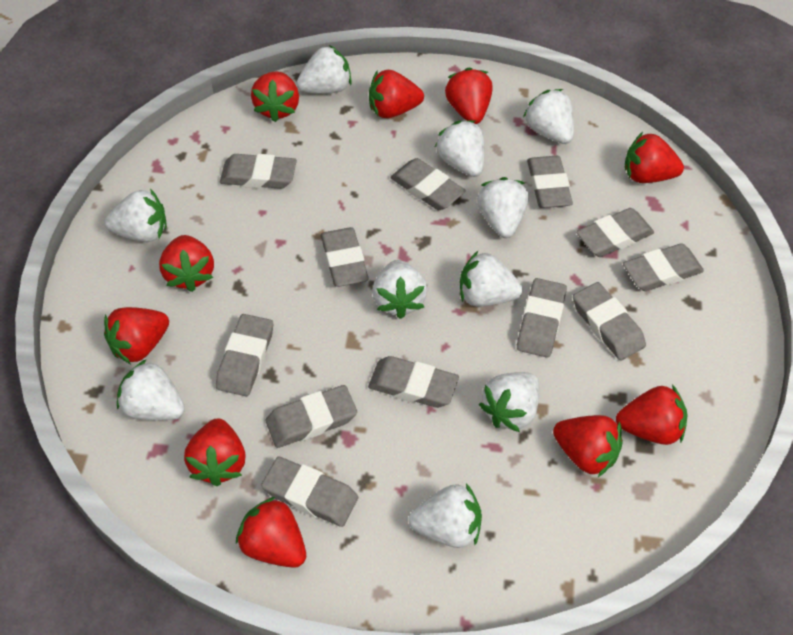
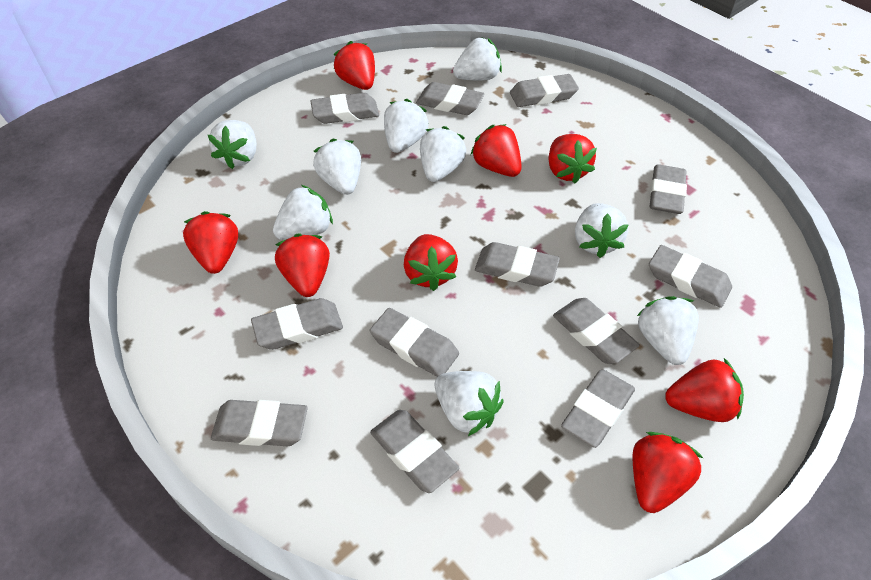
red strawberry: 10 -> 8
white strawberry: 10 -> 9

